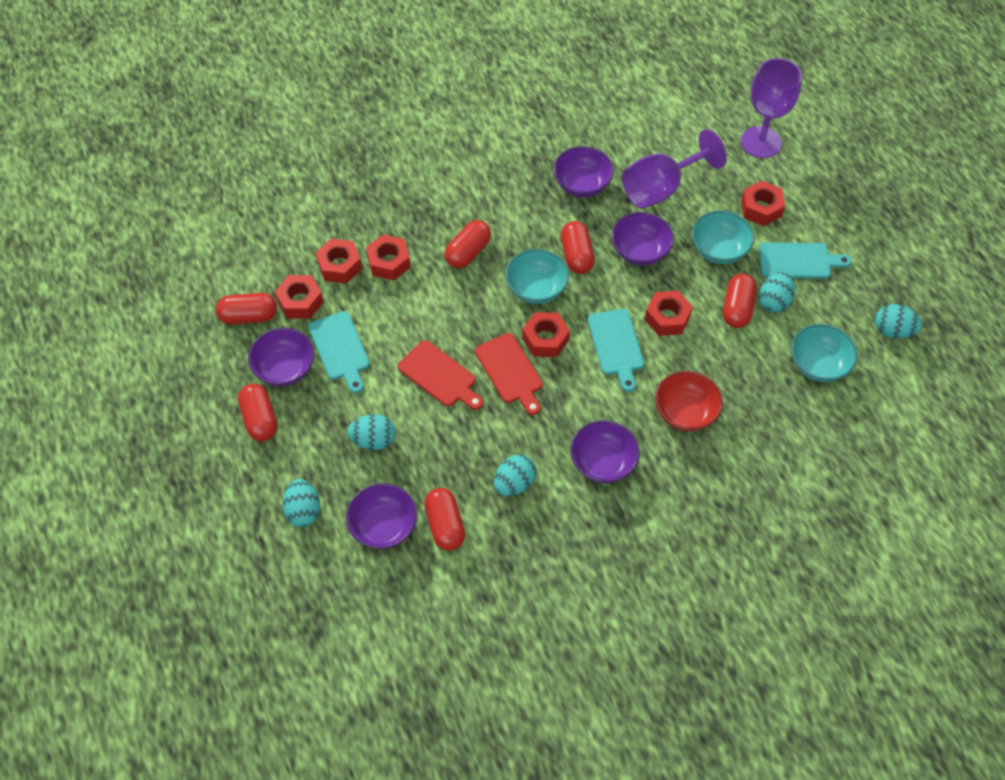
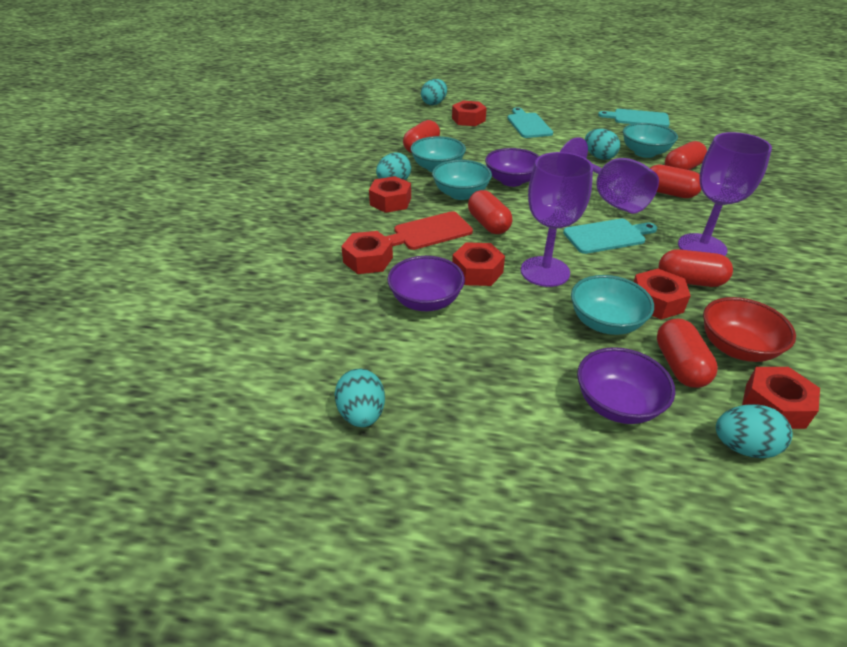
purple bowl: 5 -> 3
purple goblet: 2 -> 3
red cutting board: 2 -> 1
turquoise bowl: 3 -> 4

